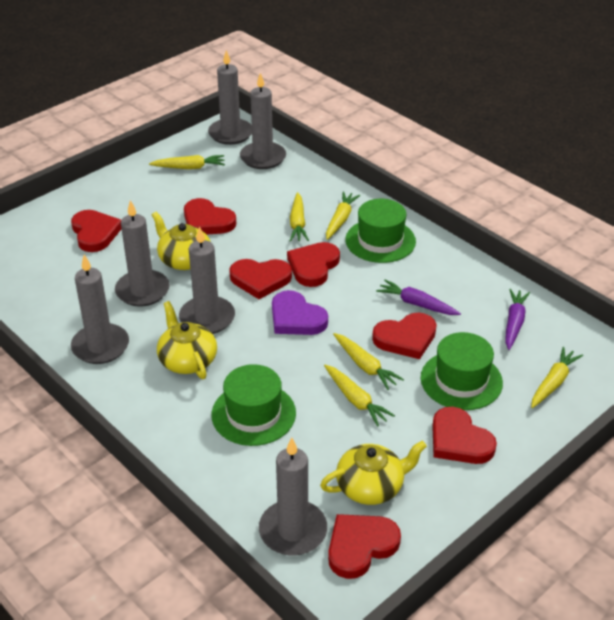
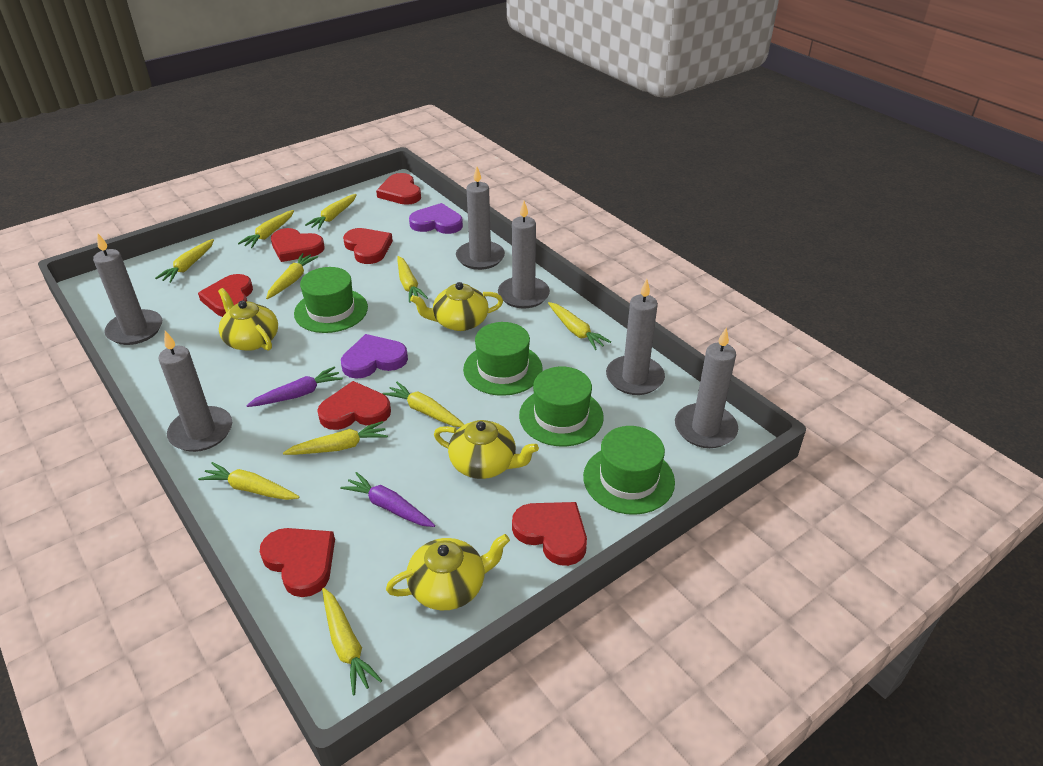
green hat: 3 -> 4
purple heart: 1 -> 2
yellow carrot: 6 -> 10
yellow teapot: 3 -> 4

